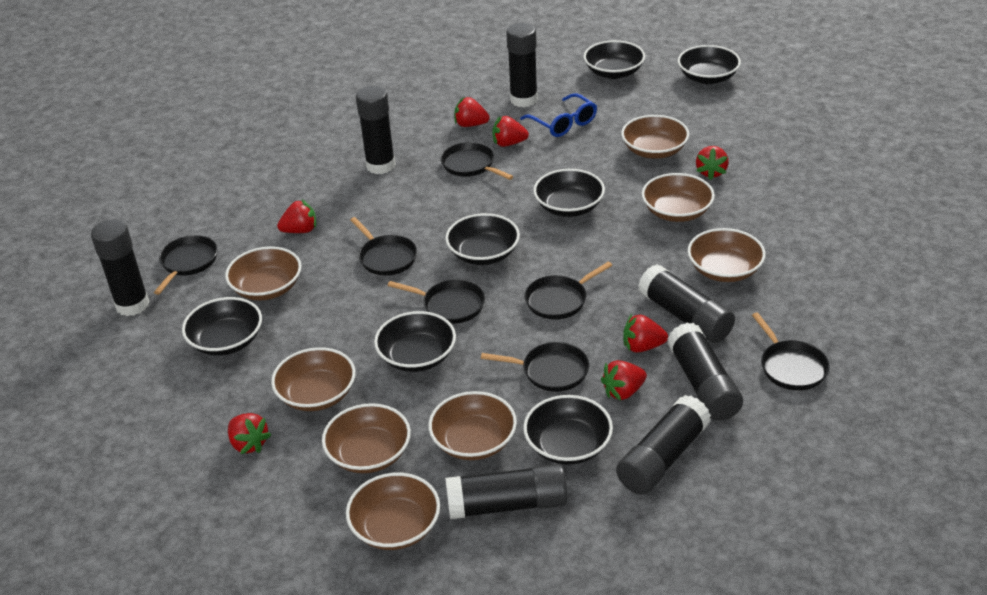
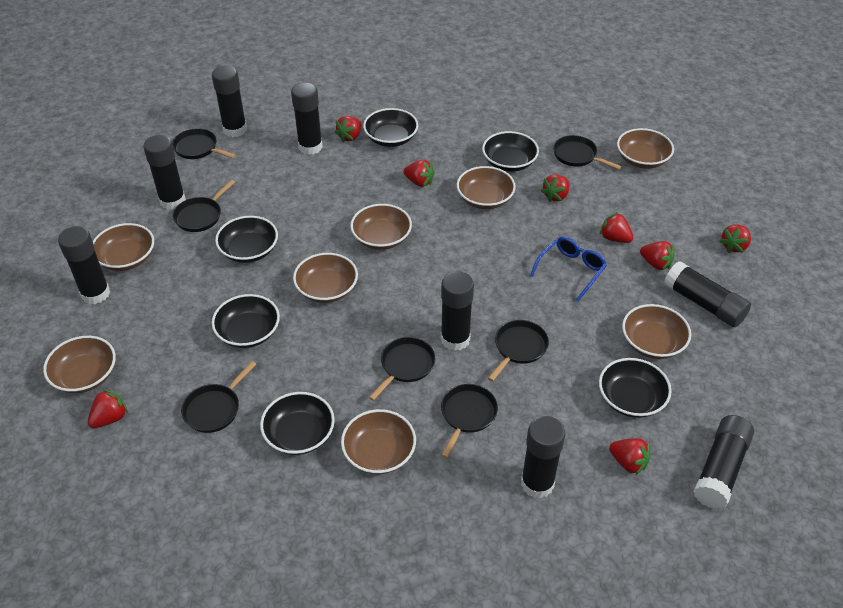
black bowl: 7 -> 6
black glue stick: 7 -> 8
red strawberry: 7 -> 8

